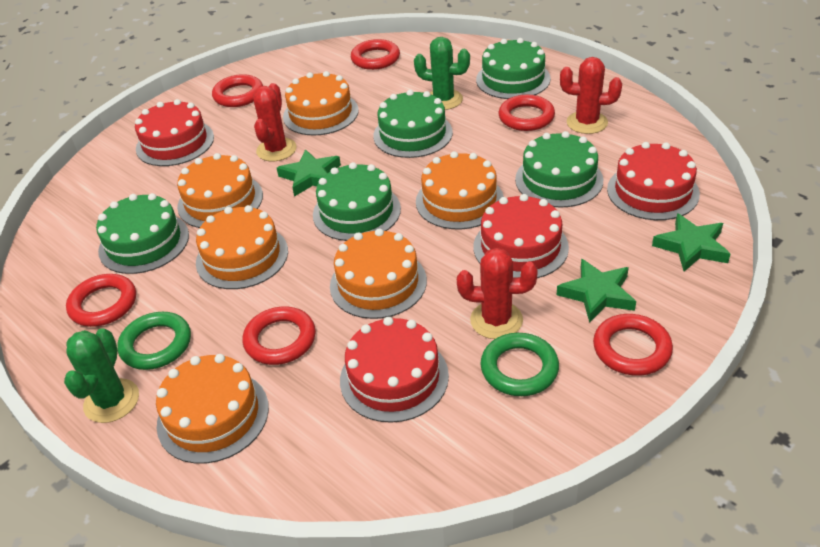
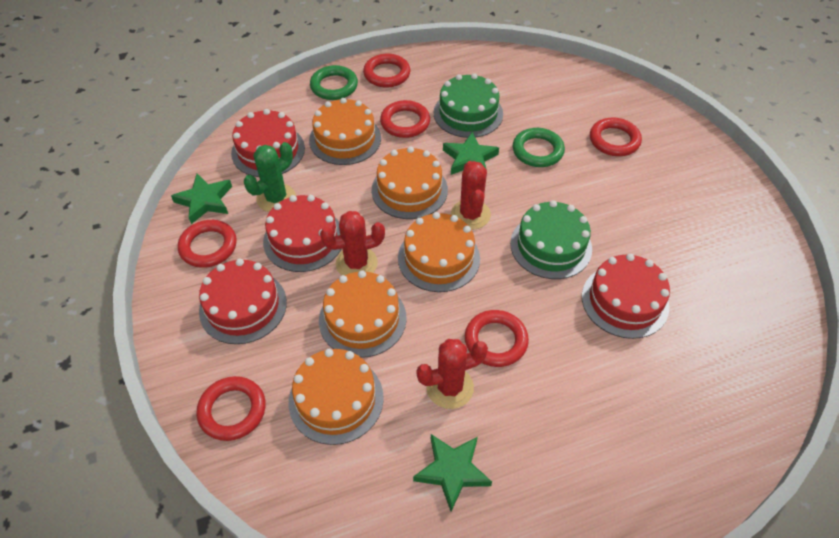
green cactus: 2 -> 1
green cake: 5 -> 2
orange cake: 6 -> 5

